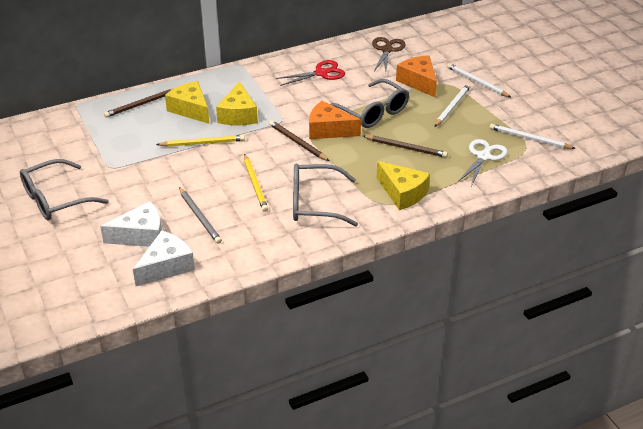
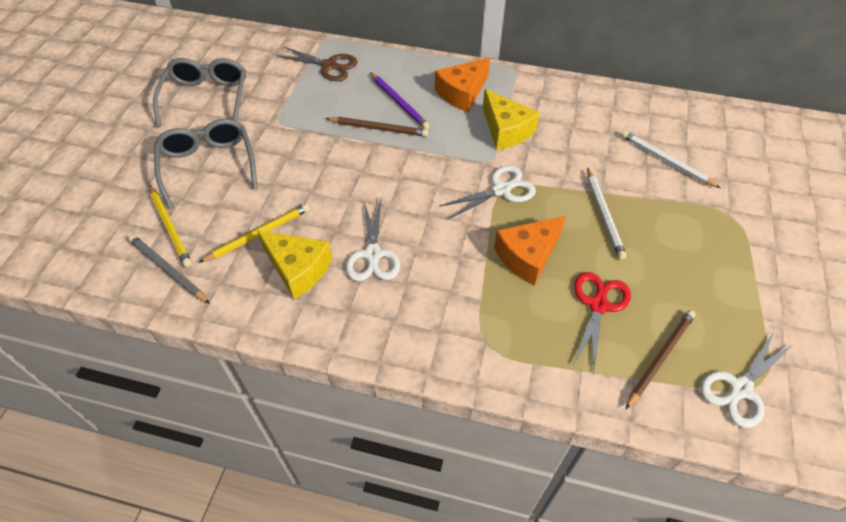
brown pencil: 3 -> 2
grey glasses: 3 -> 2
purple pencil: 0 -> 1
white cheese: 2 -> 0
white pencil: 3 -> 2
white scissors: 1 -> 3
yellow cheese: 3 -> 2

